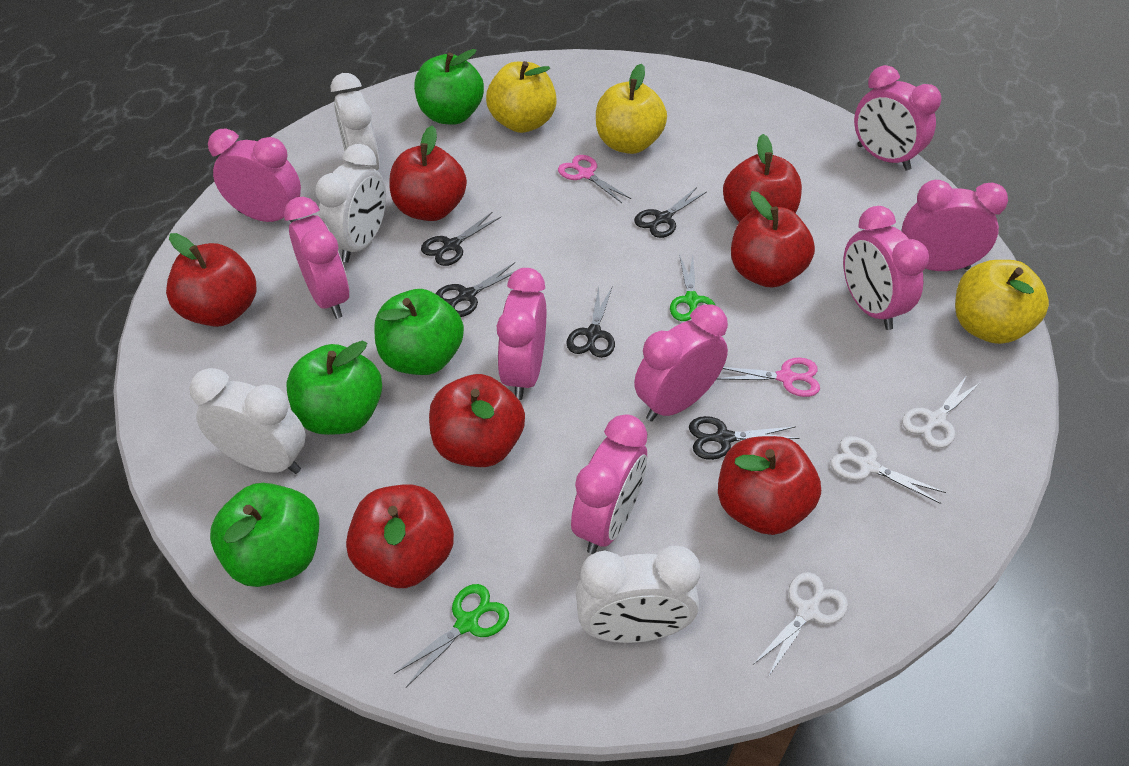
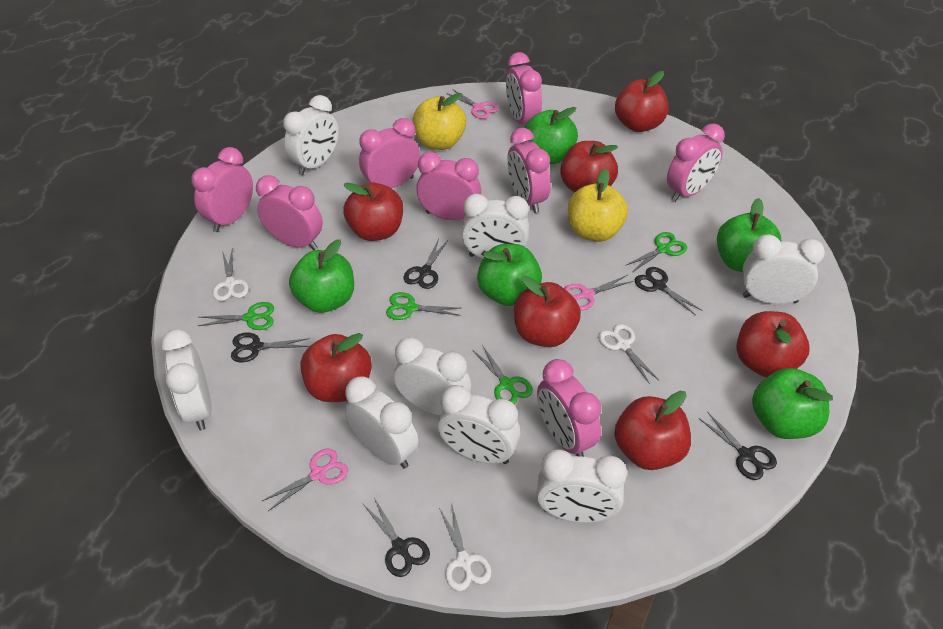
green apple: 4 -> 5
green scissors: 2 -> 4
pink scissors: 2 -> 3
white clock: 4 -> 8
yellow apple: 3 -> 2

